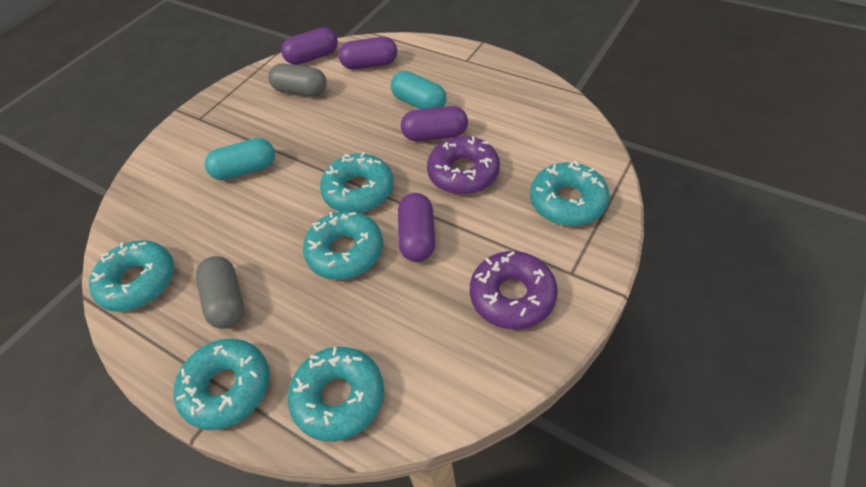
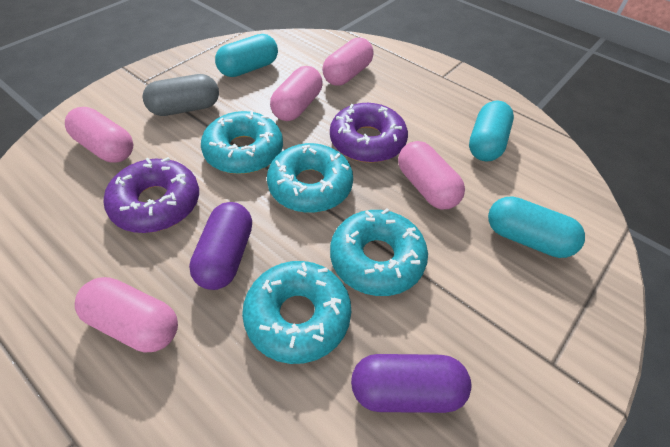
grey capsule: 2 -> 1
pink capsule: 0 -> 5
purple capsule: 4 -> 2
turquoise capsule: 2 -> 3
turquoise donut: 6 -> 4

